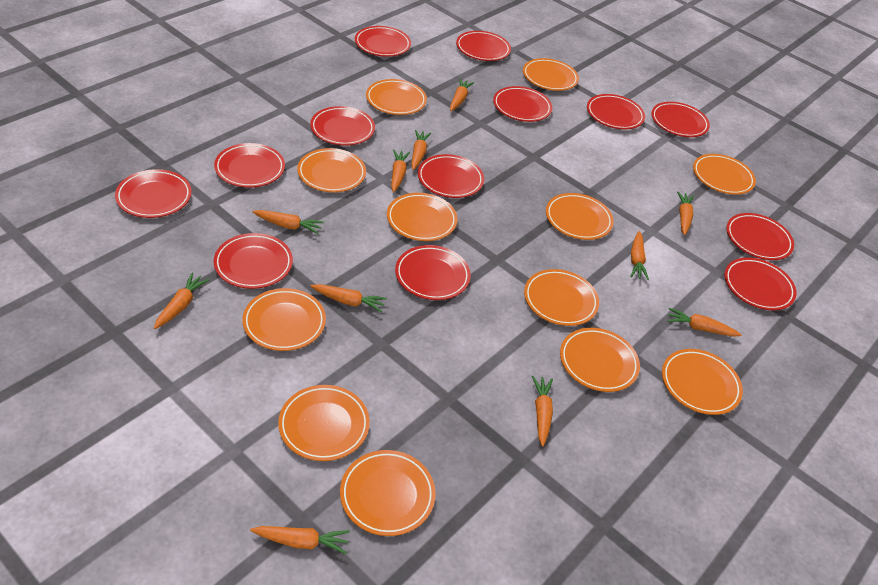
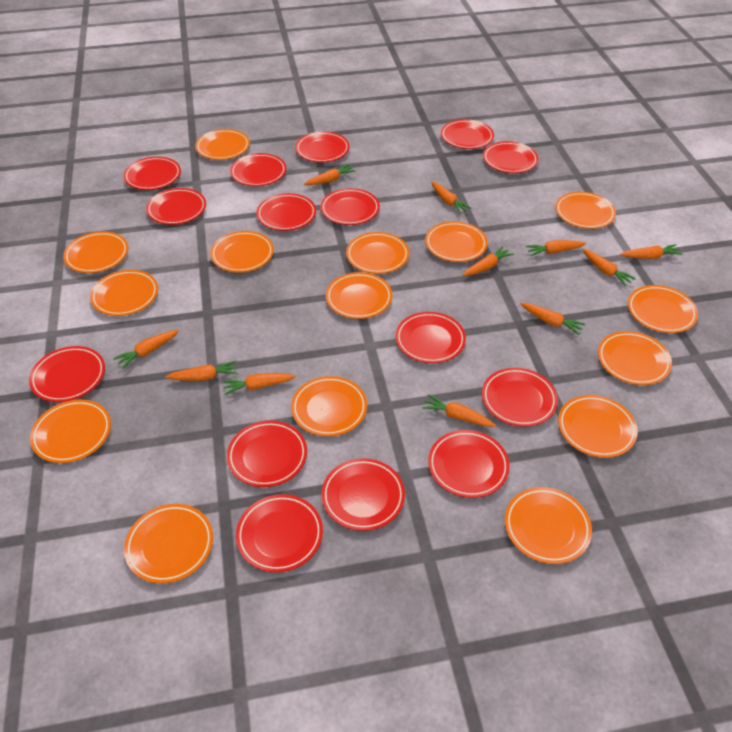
orange plate: 12 -> 15
red plate: 13 -> 15

